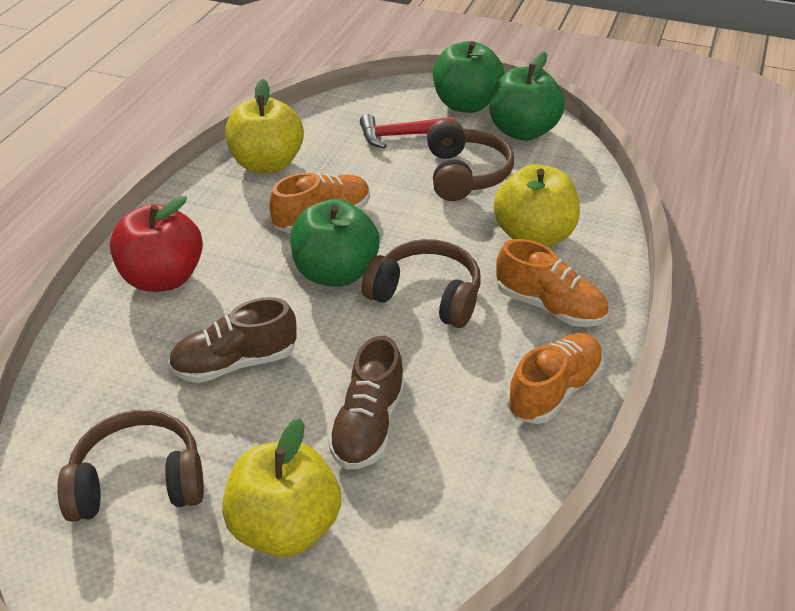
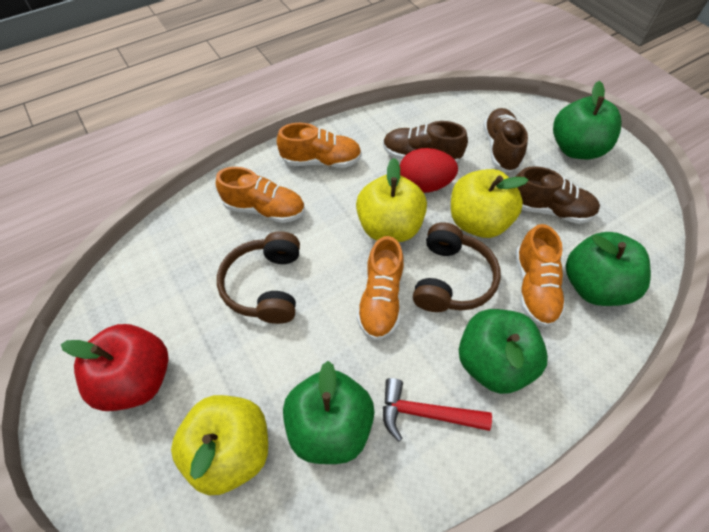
brown headphones: 3 -> 2
brown shoe: 2 -> 3
green apple: 3 -> 4
orange shoe: 3 -> 4
red egg: 0 -> 1

